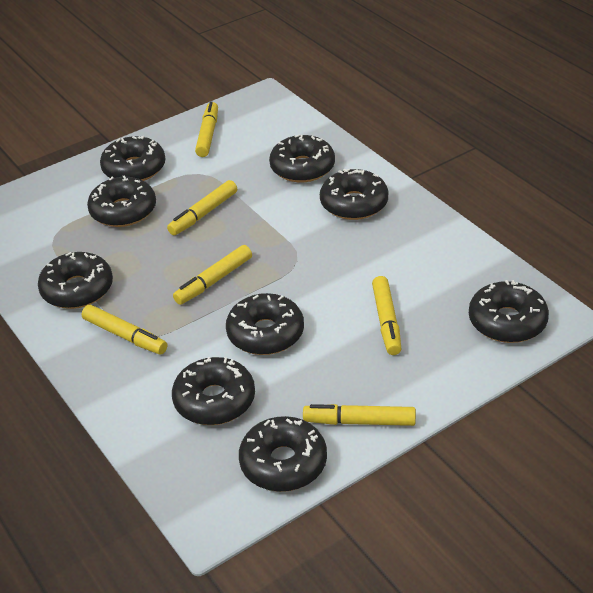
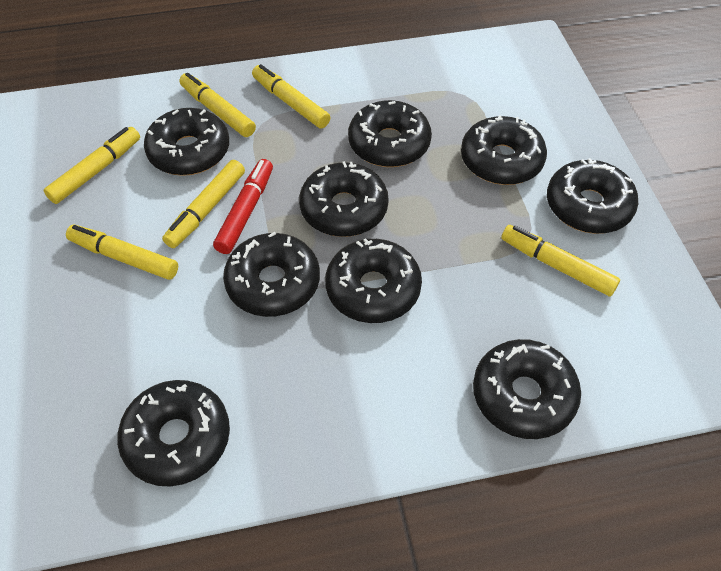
red marker: 0 -> 1

